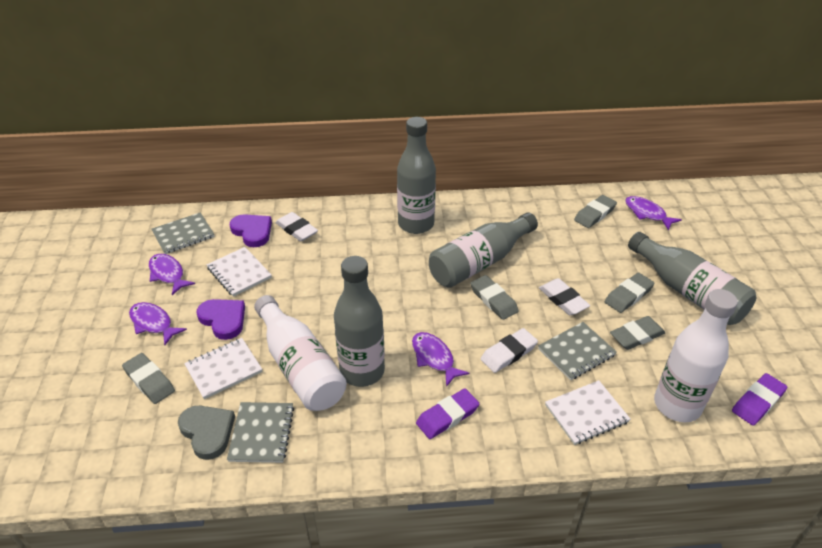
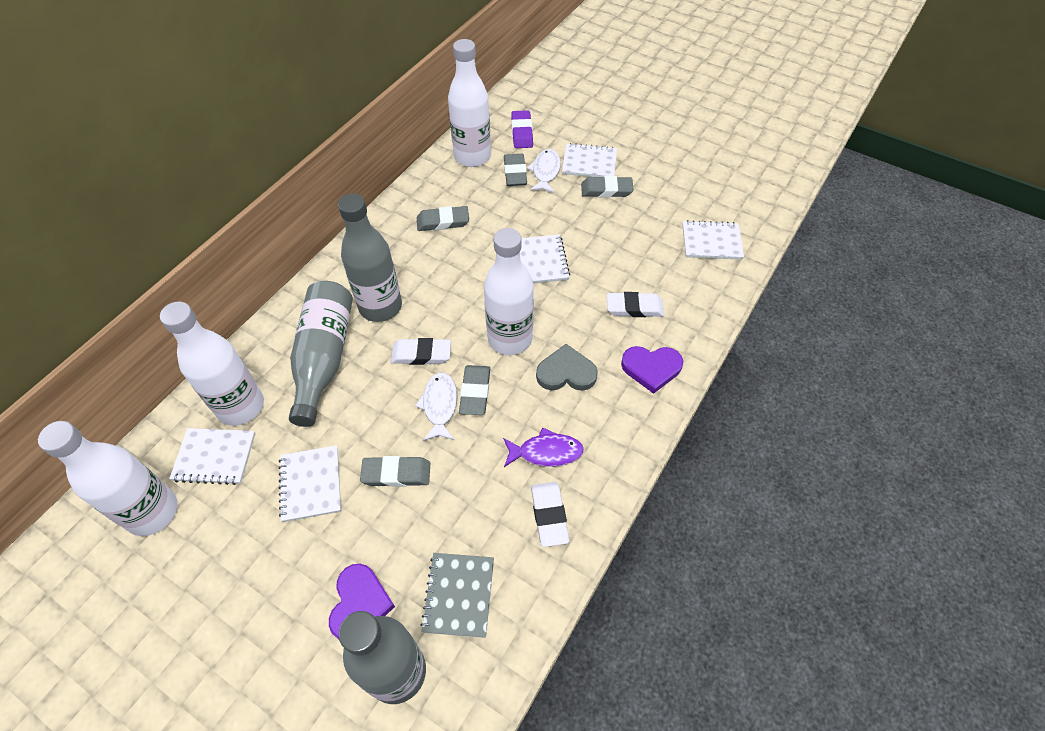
grey bottle: 4 -> 3
grey notebook: 3 -> 1
purple eraser: 2 -> 1
purple fish: 4 -> 1
white bottle: 2 -> 4
white fish: 0 -> 2
white notebook: 3 -> 5

